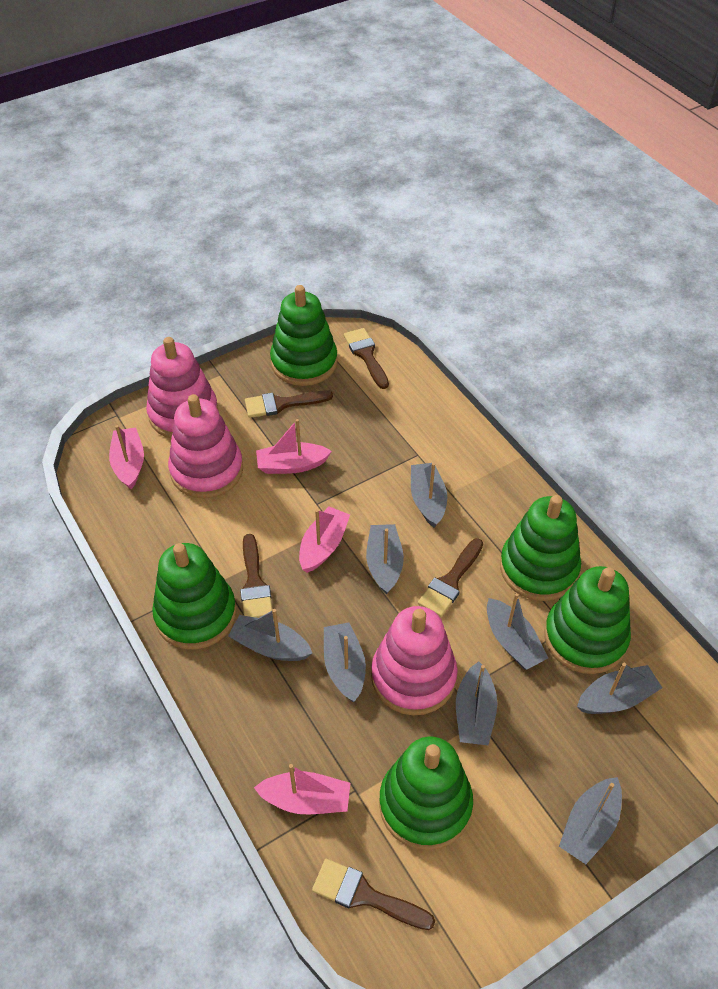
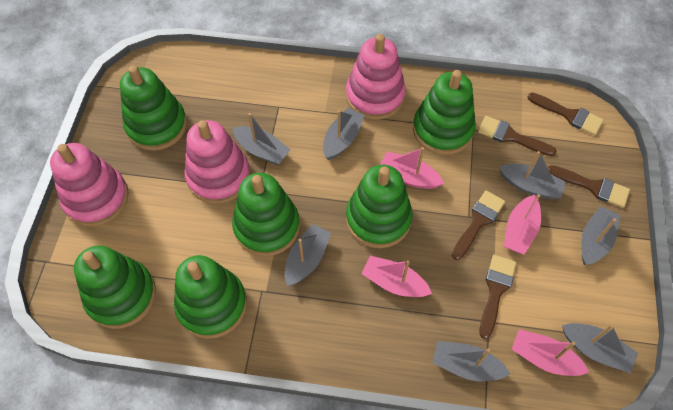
green stacking toy: 5 -> 6
grey boat: 8 -> 7

